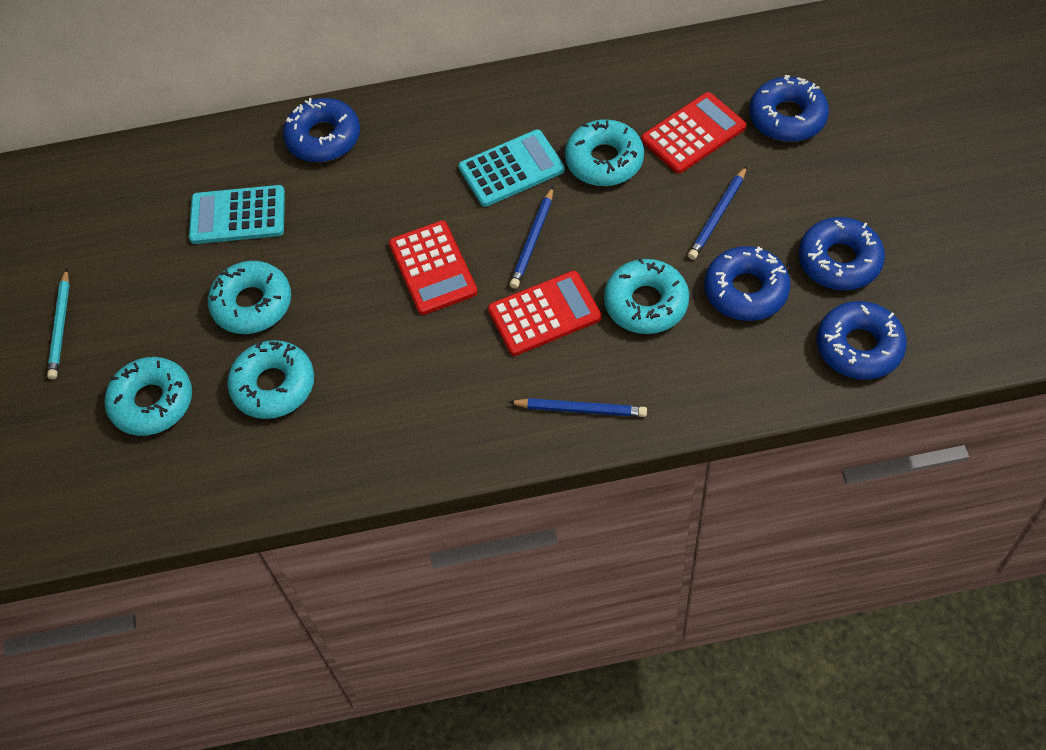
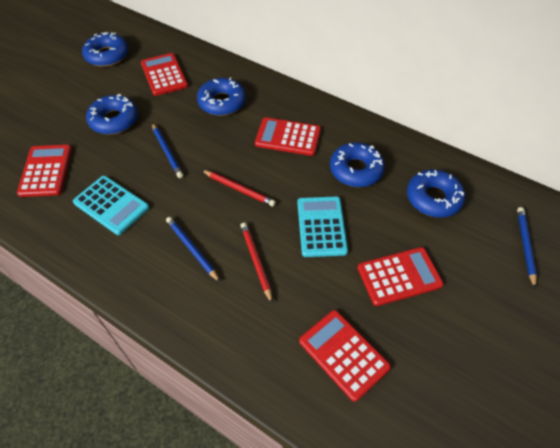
red calculator: 3 -> 5
red pencil: 0 -> 2
turquoise donut: 5 -> 0
turquoise pencil: 1 -> 0

